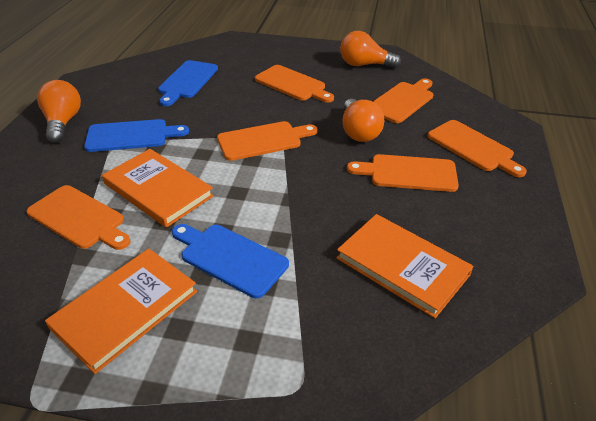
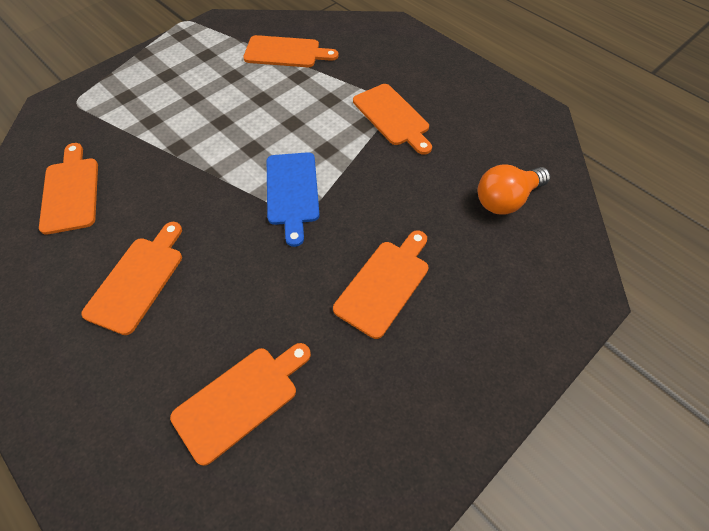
blue cutting board: 3 -> 1
orange book: 3 -> 0
orange light bulb: 3 -> 1

